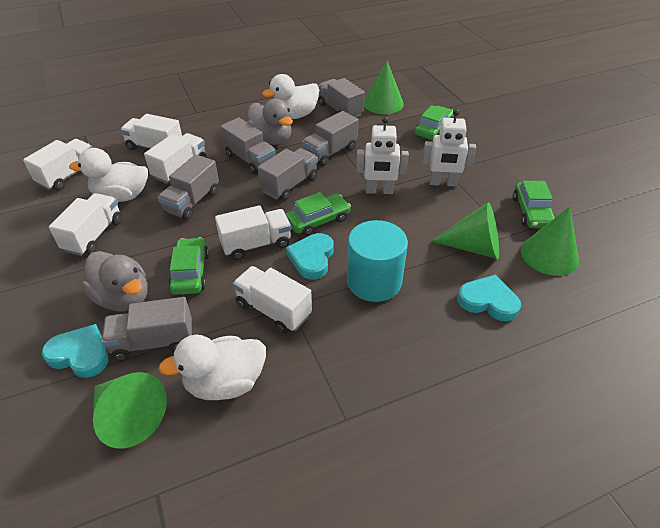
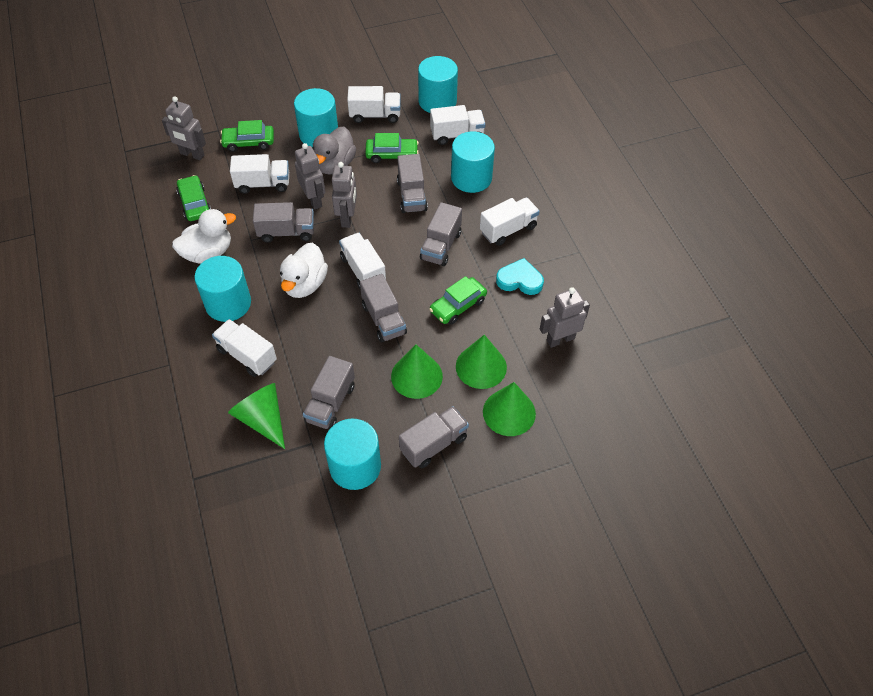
grey duck: 2 -> 1
grey robot: 0 -> 4
turquoise cylinder: 1 -> 5
turquoise heart: 3 -> 1
white duck: 3 -> 2
white robot: 2 -> 0

